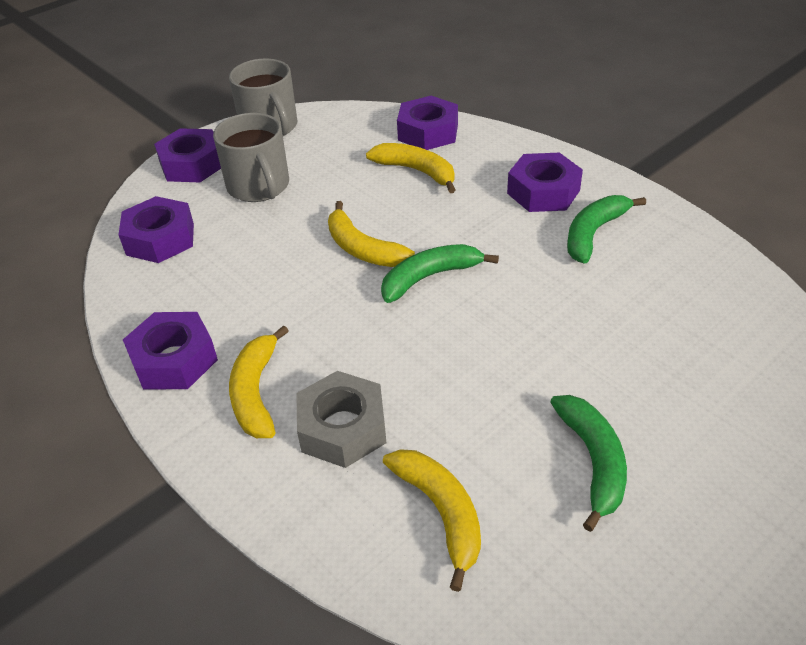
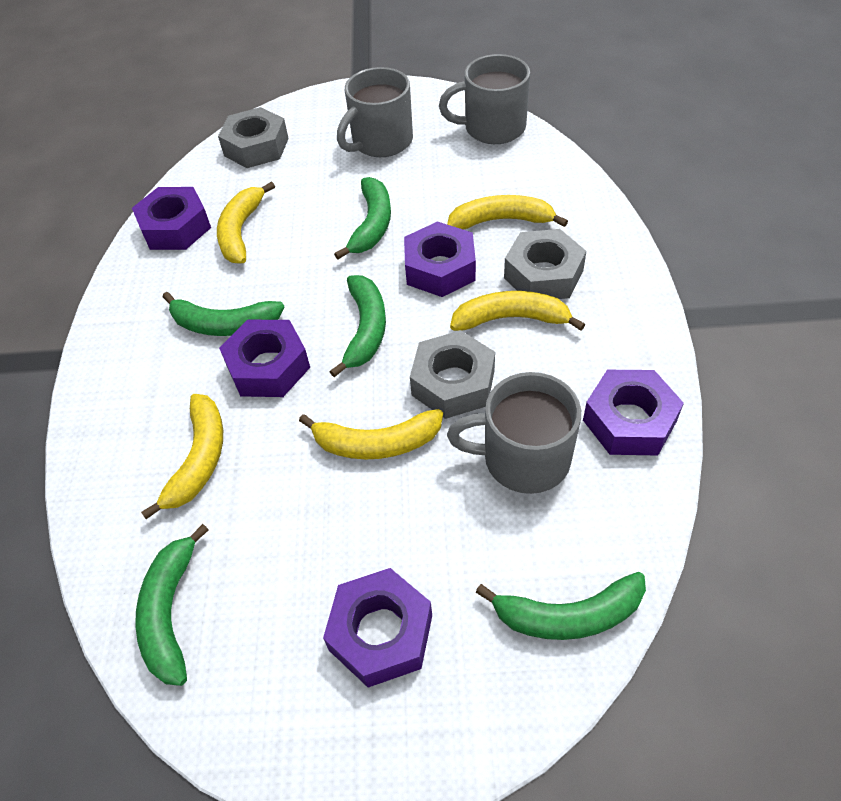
green banana: 3 -> 5
grey mug: 2 -> 3
grey nut: 1 -> 3
yellow banana: 4 -> 5

